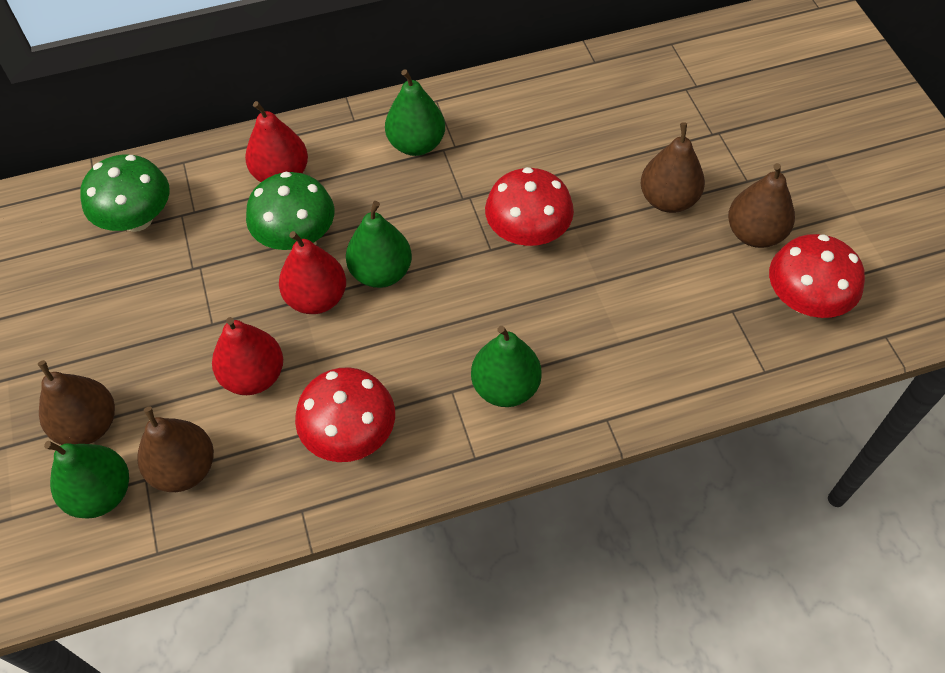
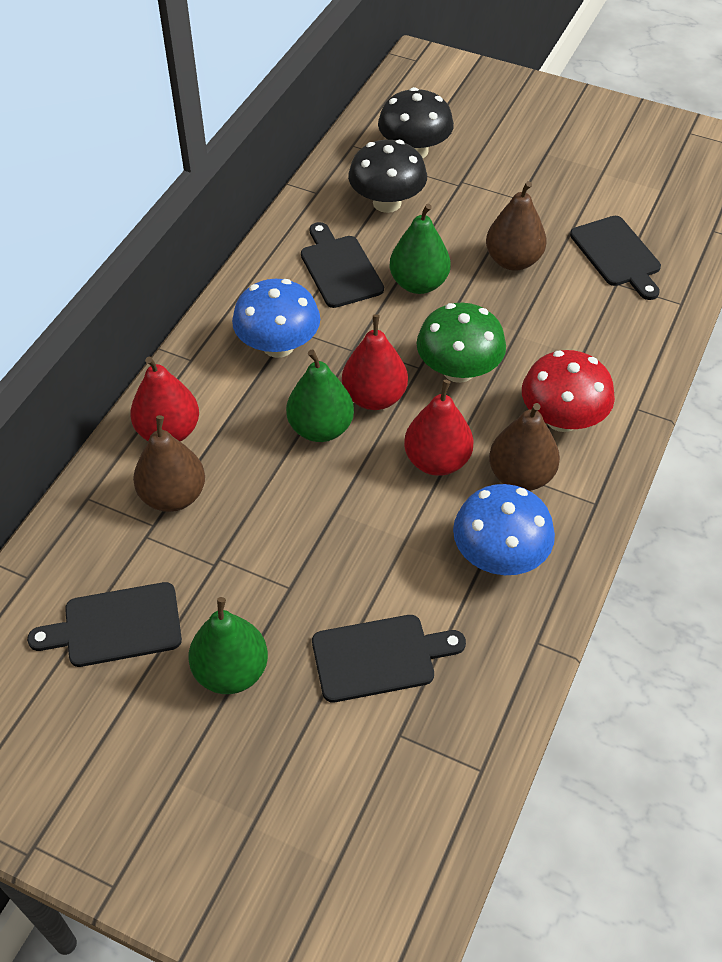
black cutting board: 0 -> 4
black mushroom: 0 -> 2
blue mushroom: 0 -> 2
brown pear: 4 -> 3
green mushroom: 2 -> 1
green pear: 4 -> 3
red mushroom: 3 -> 1

